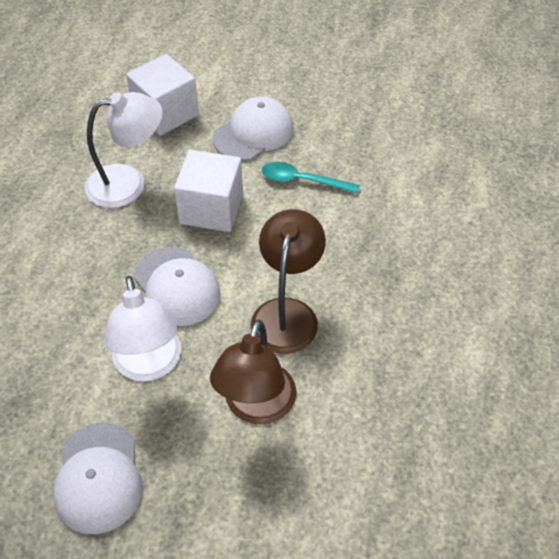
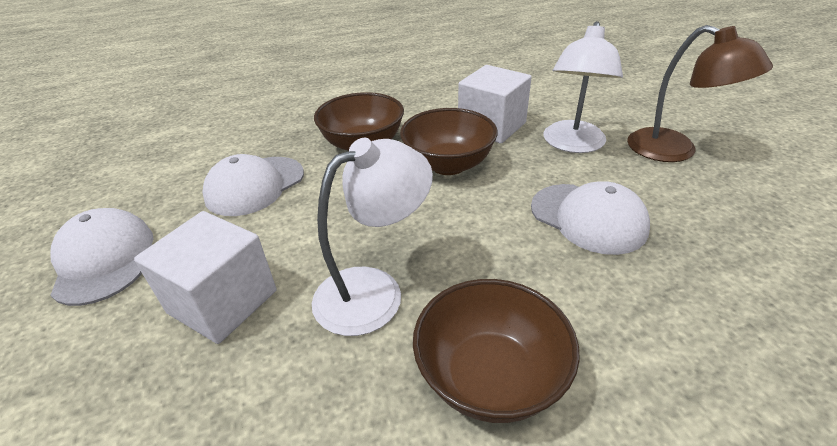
brown bowl: 0 -> 3
brown lamp: 2 -> 1
turquoise spoon: 1 -> 0

